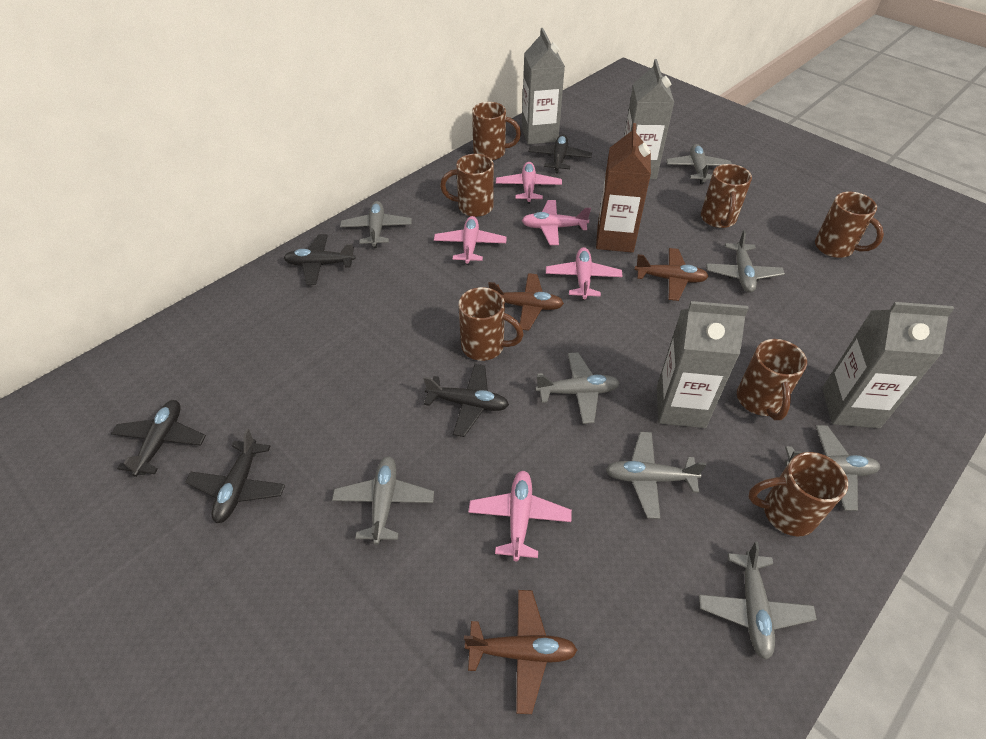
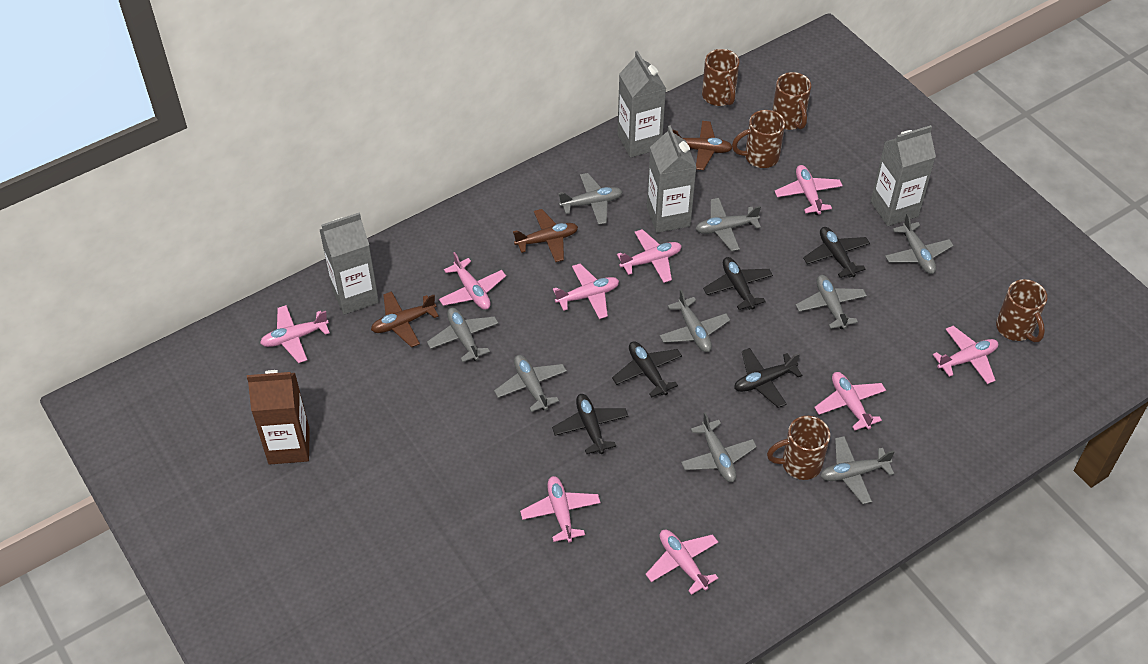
brown mug: 7 -> 5
grey plane: 8 -> 9
pink plane: 5 -> 9

